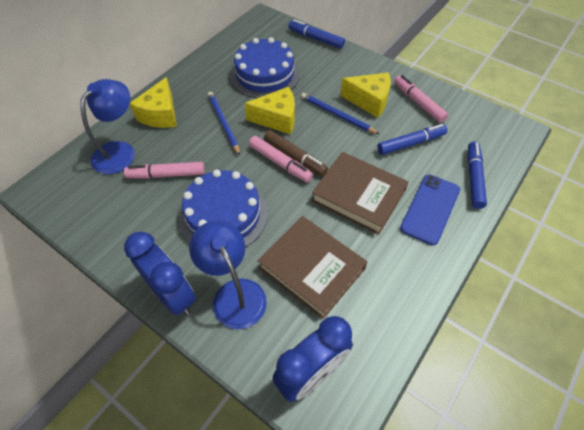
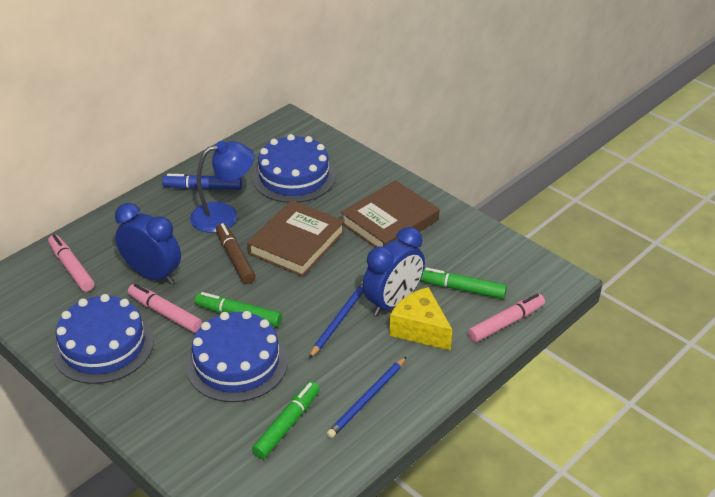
blue cake: 2 -> 3
blue lamp: 2 -> 1
blue marker: 3 -> 1
blue phone: 1 -> 0
green marker: 0 -> 3
yellow cheese: 3 -> 1

